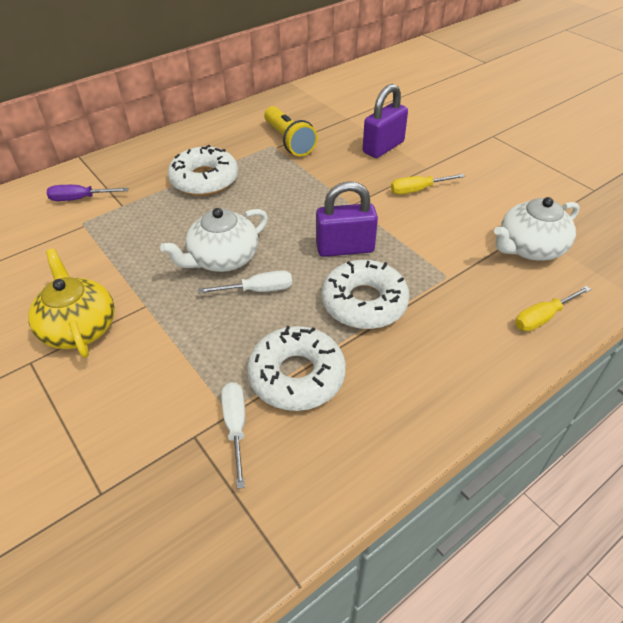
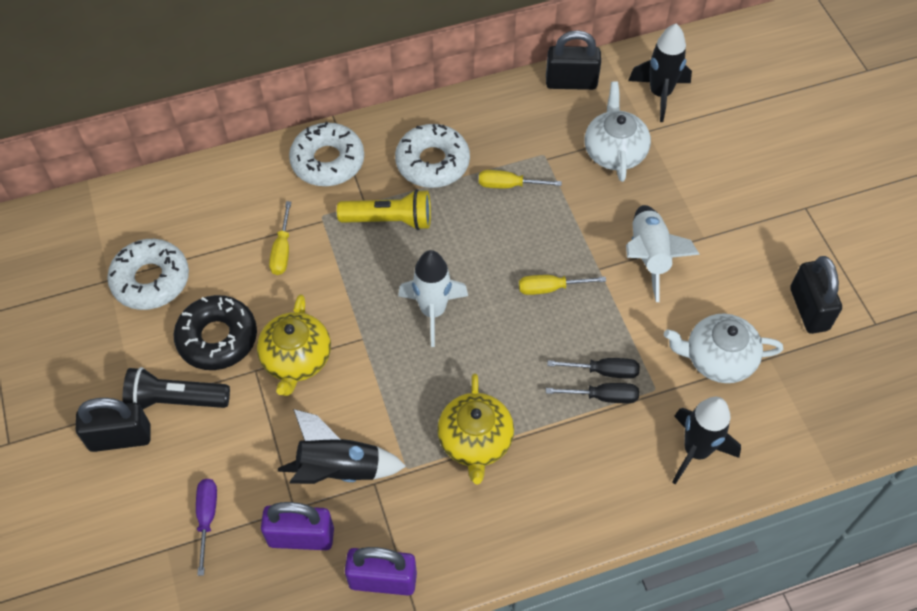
black donut: 0 -> 1
black flashlight: 0 -> 1
black padlock: 0 -> 3
black rocket: 0 -> 3
black screwdriver: 0 -> 2
white rocket: 0 -> 2
white screwdriver: 2 -> 0
yellow screwdriver: 2 -> 3
yellow teapot: 1 -> 2

